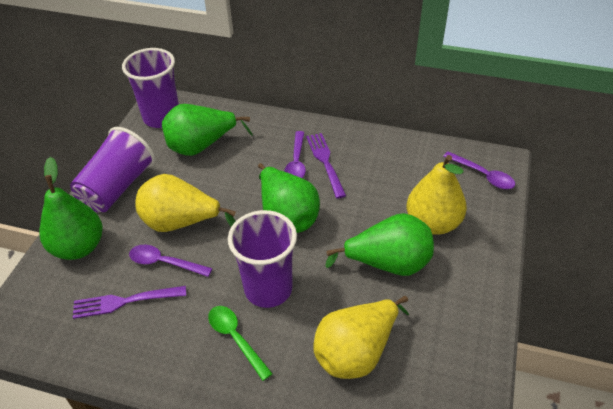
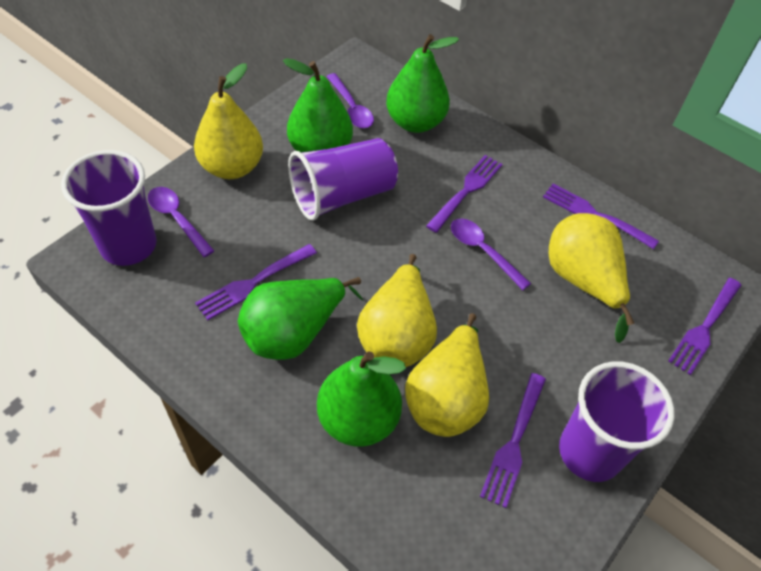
green spoon: 1 -> 0
purple fork: 2 -> 5
yellow pear: 3 -> 4

